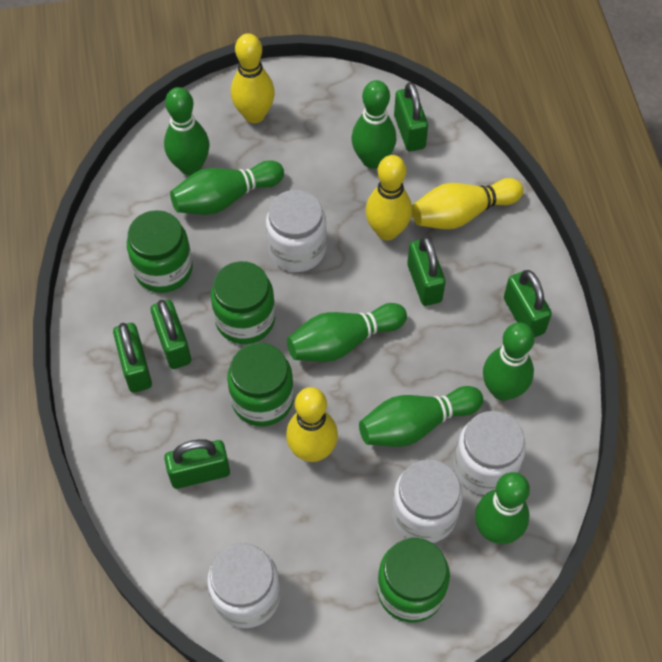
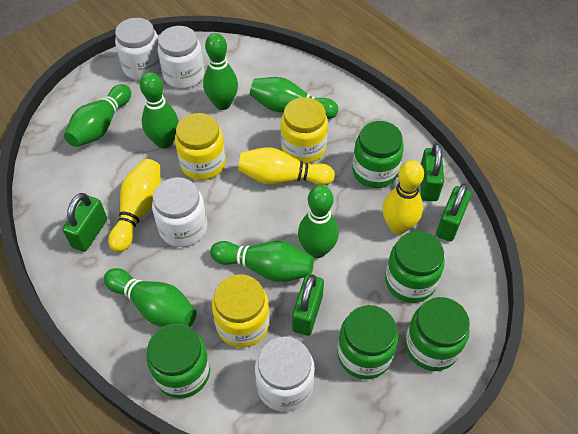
green jar: 4 -> 5
green padlock: 6 -> 4
yellow bowling pin: 4 -> 3
yellow jar: 0 -> 3

